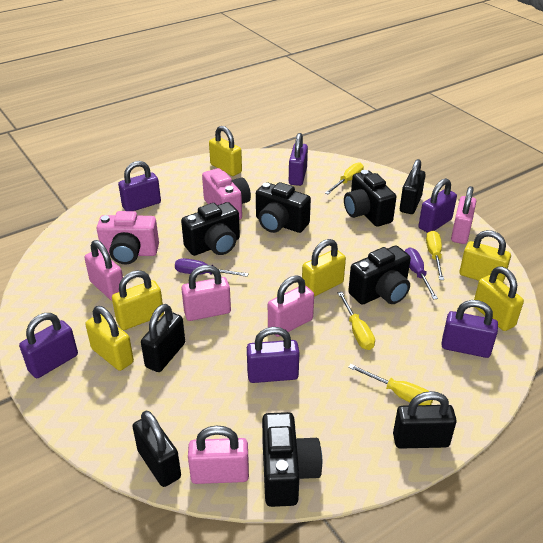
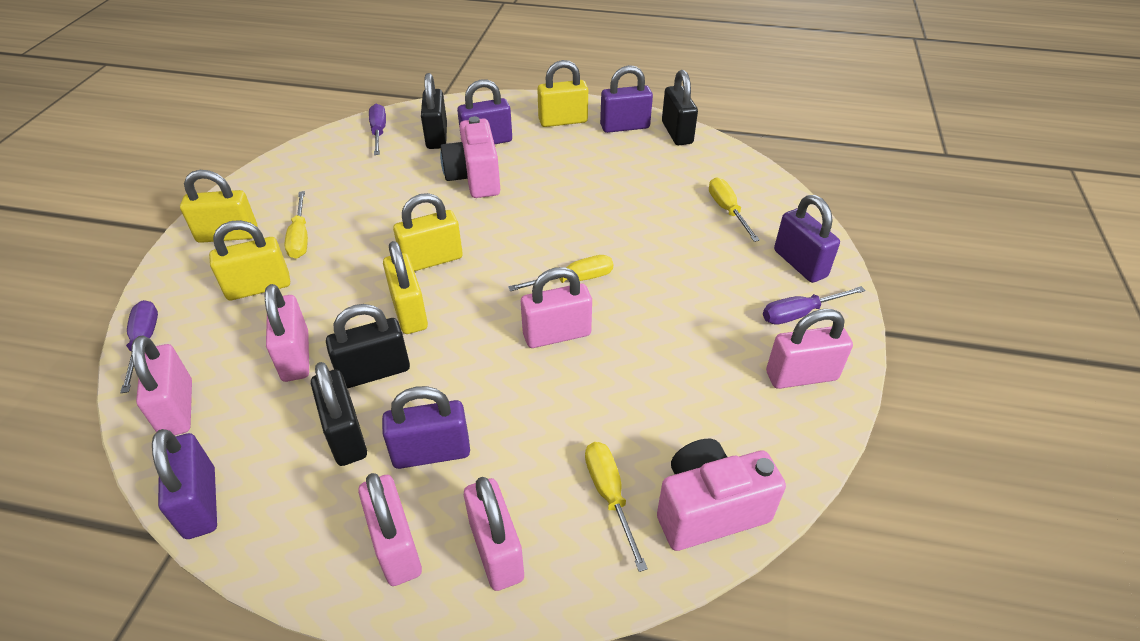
black camera: 5 -> 0
pink padlock: 5 -> 6
purple padlock: 6 -> 5
purple screwdriver: 2 -> 3
yellow padlock: 6 -> 5

